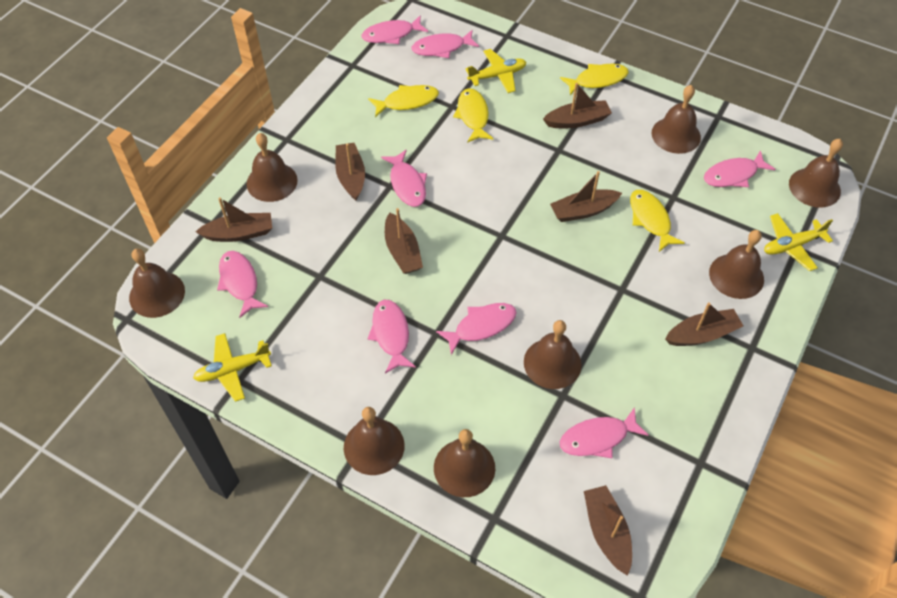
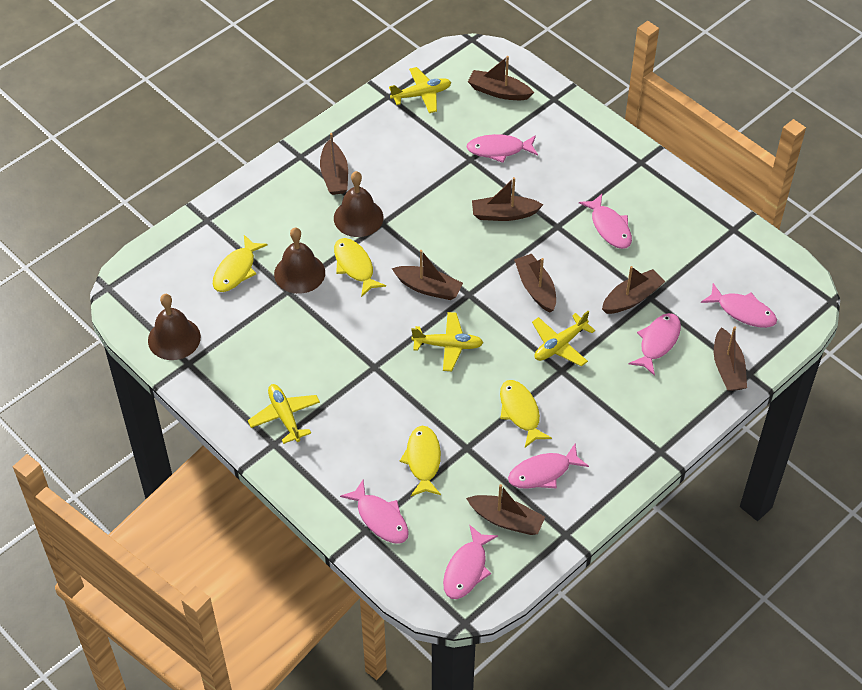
brown bell: 8 -> 3
brown boat: 7 -> 8
pink fish: 8 -> 7
yellow plane: 3 -> 4

